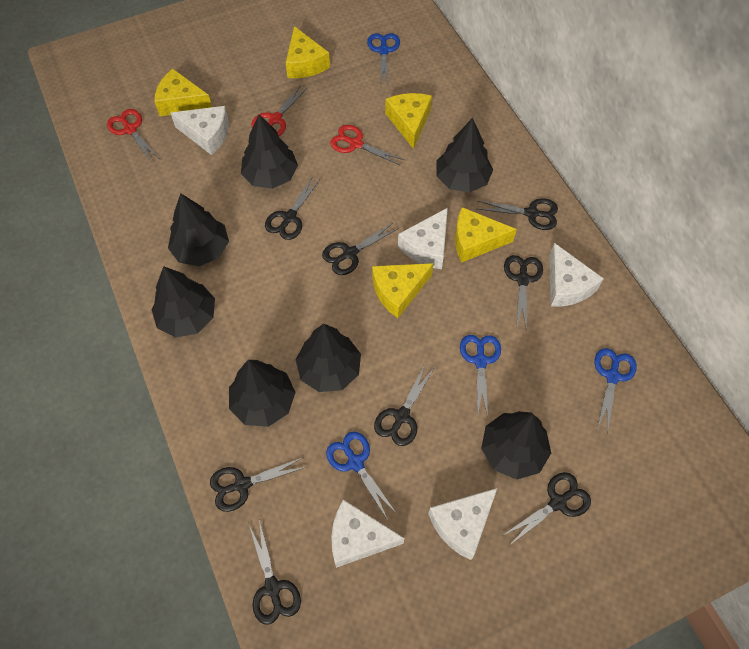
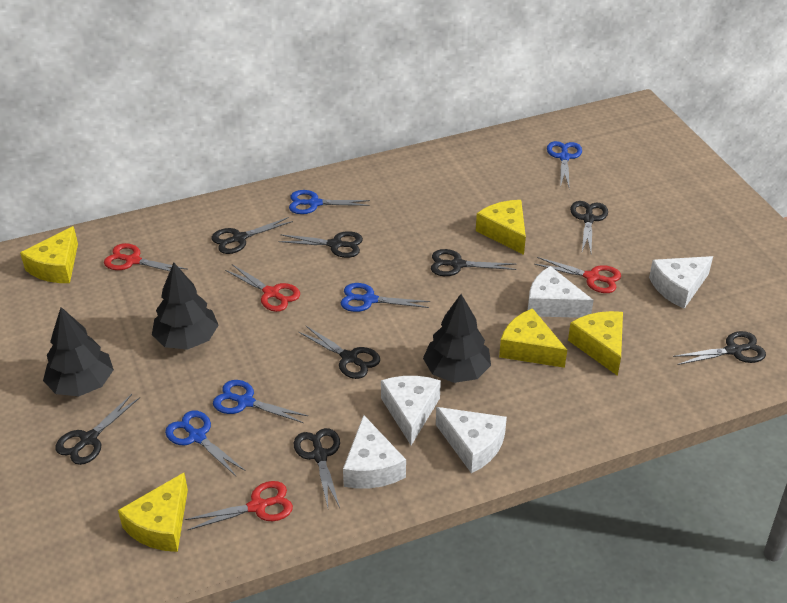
black tree: 7 -> 3
blue scissors: 4 -> 5
red scissors: 3 -> 4

